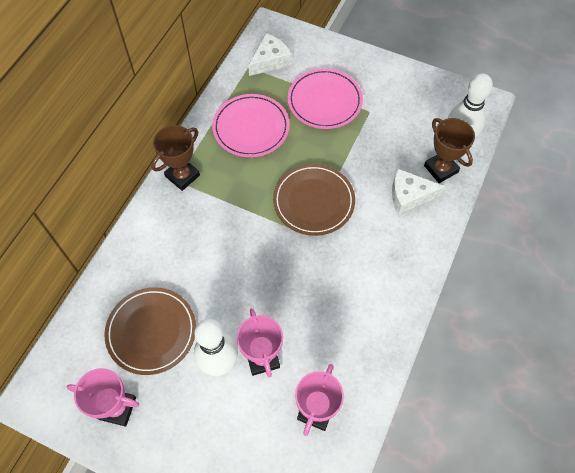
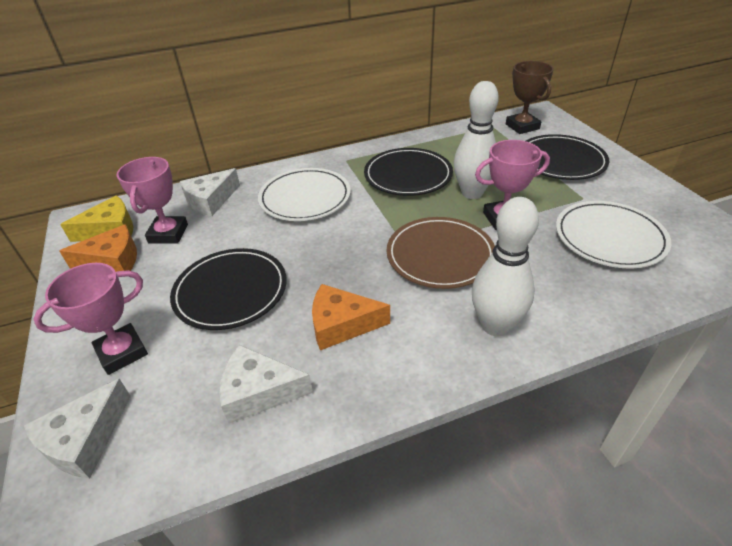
black plate: 0 -> 3
brown plate: 2 -> 1
brown trophy: 2 -> 1
orange cheese: 0 -> 2
pink plate: 2 -> 0
white cheese: 2 -> 3
white plate: 0 -> 2
yellow cheese: 0 -> 1

